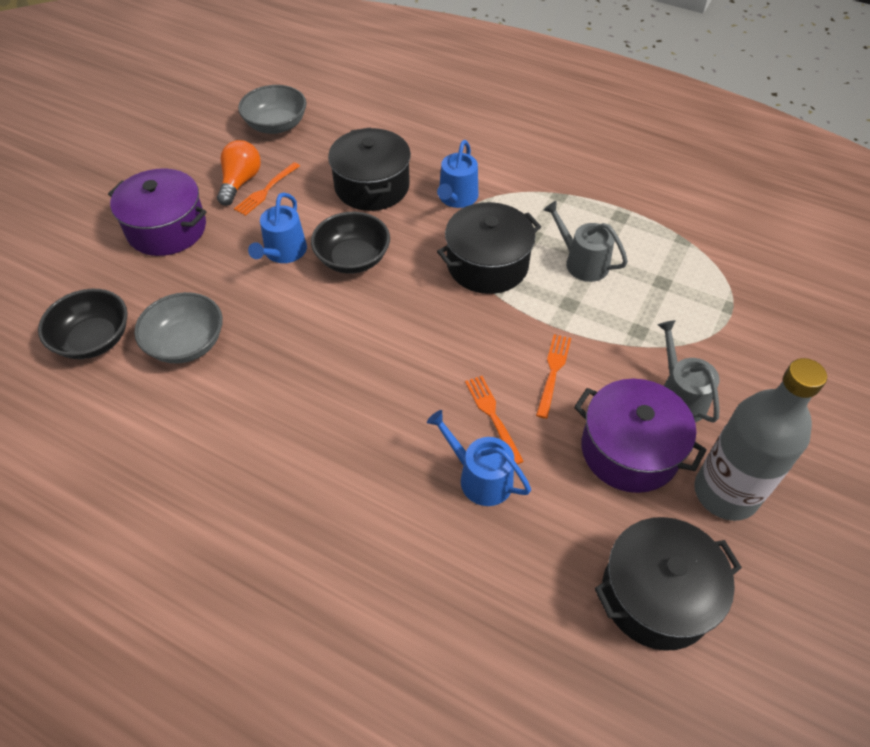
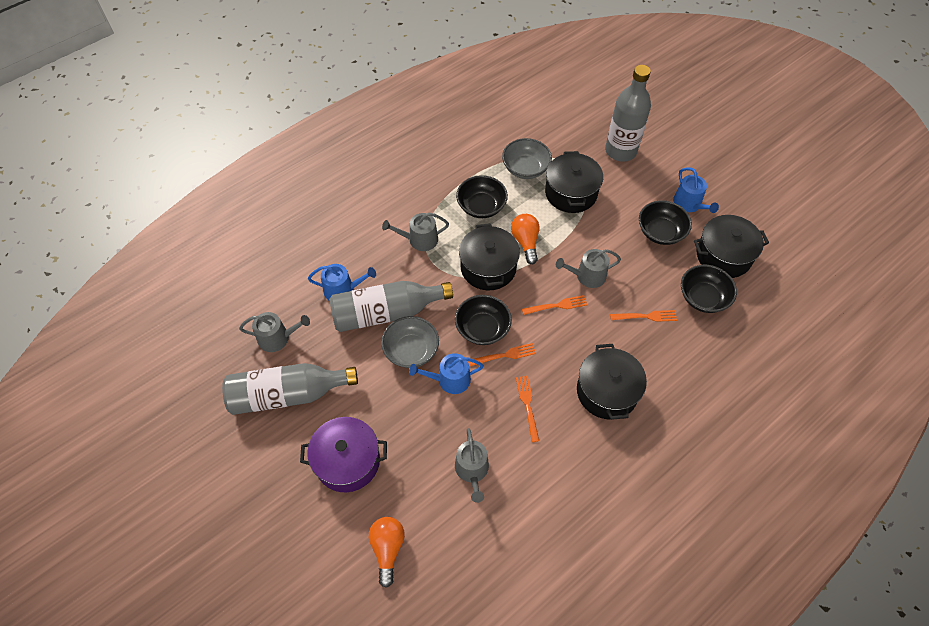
black bowl: 2 -> 4
black pot: 3 -> 4
grey bottle: 1 -> 3
grey watering can: 2 -> 4
orange fork: 3 -> 4
orange light bulb: 1 -> 2
purple pot: 2 -> 1

